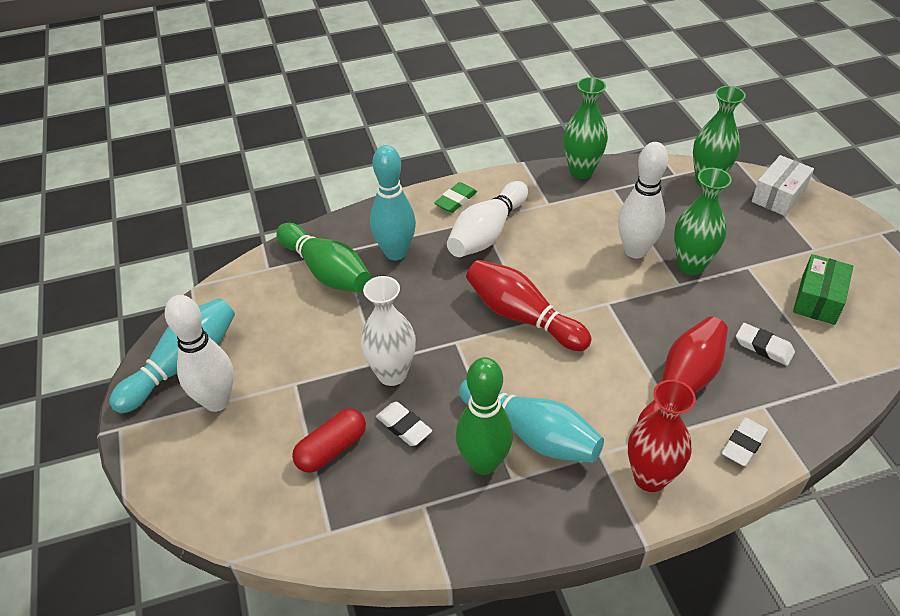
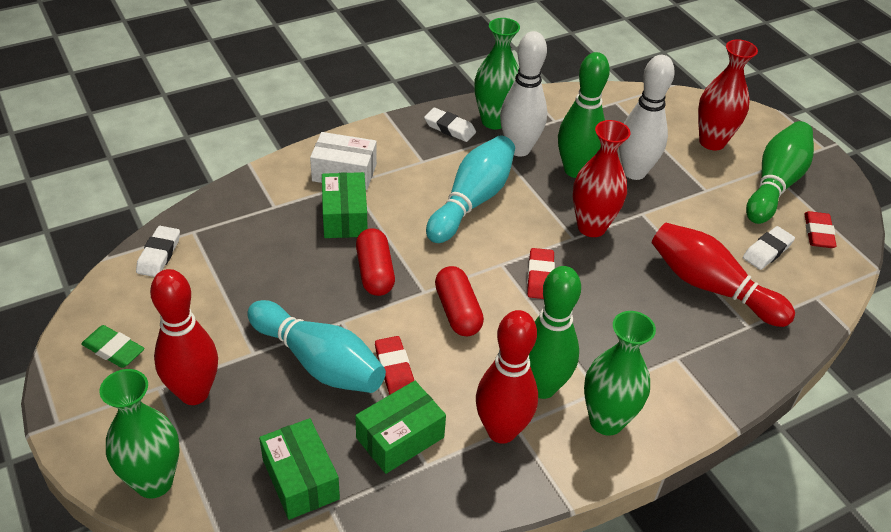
green bowling pin: 2 -> 3
green box: 1 -> 3
red bowling pin: 2 -> 3
red capsule: 1 -> 2
red eraser: 0 -> 3
red vase: 1 -> 2
turquoise bowling pin: 3 -> 2
white bowling pin: 3 -> 2
white vase: 1 -> 0

